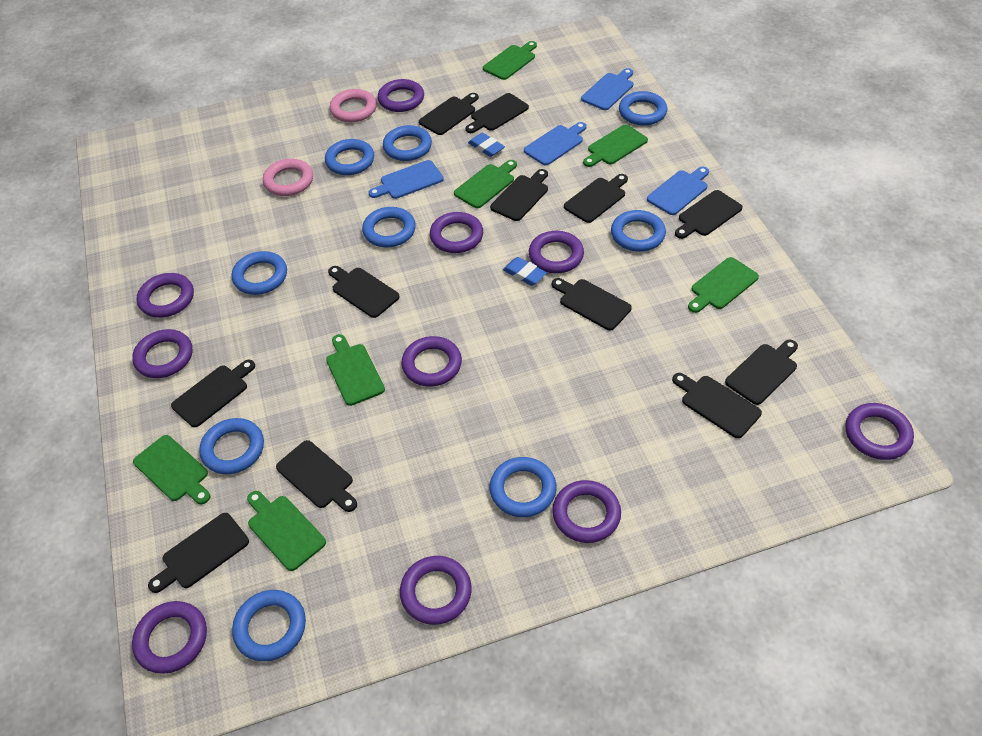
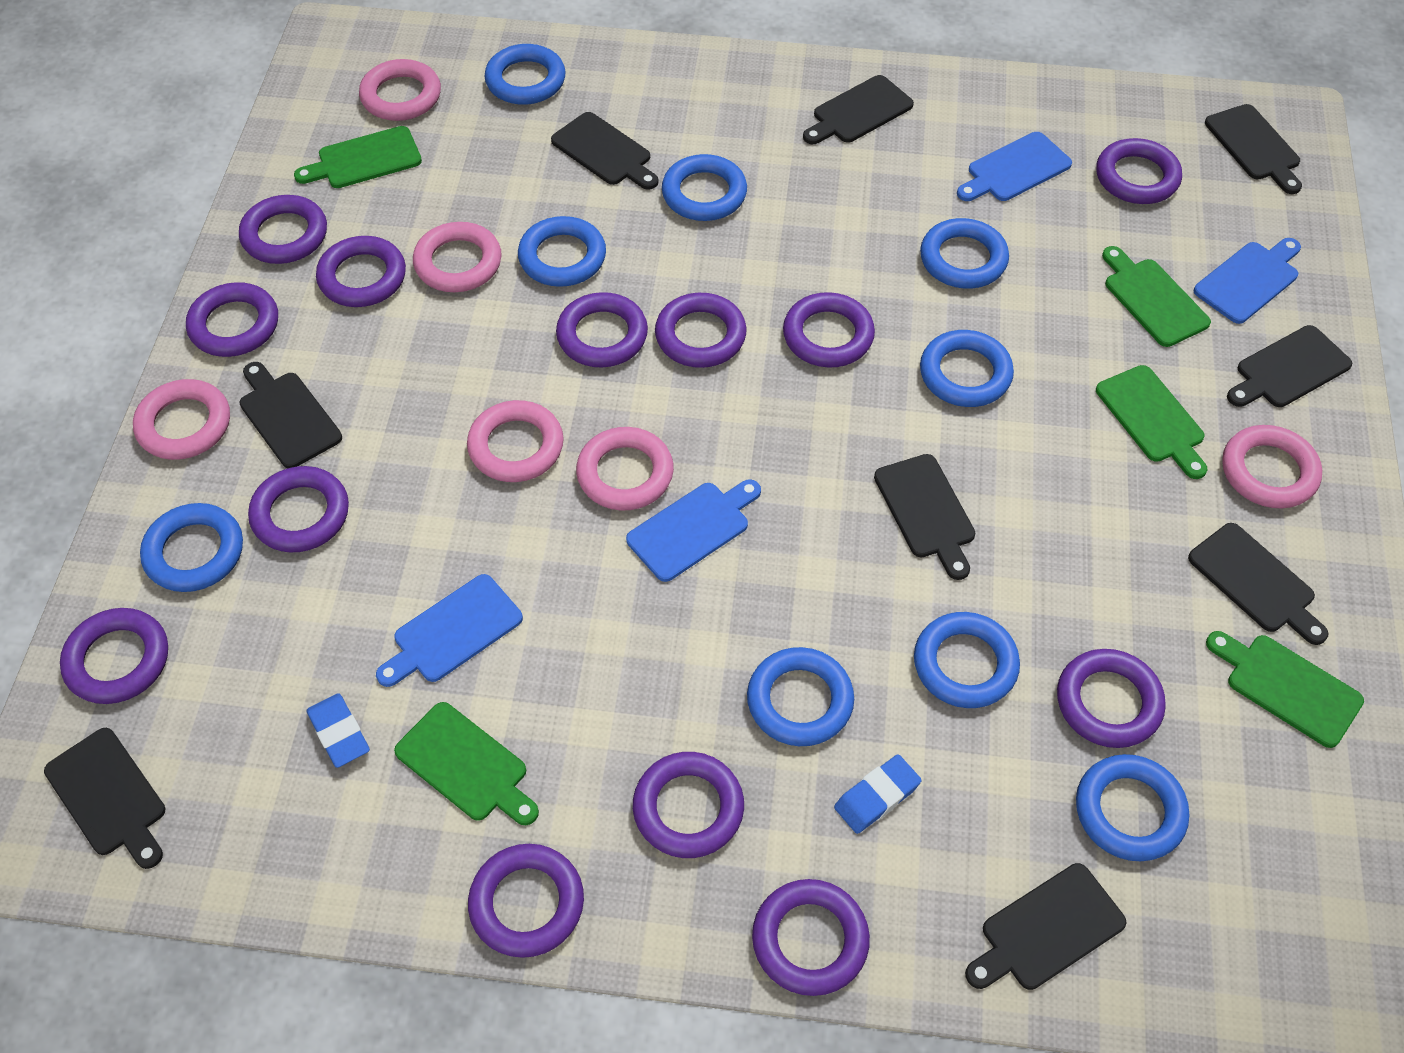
black cutting board: 12 -> 9
green cutting board: 7 -> 5
pink ring: 2 -> 6
purple ring: 10 -> 13

